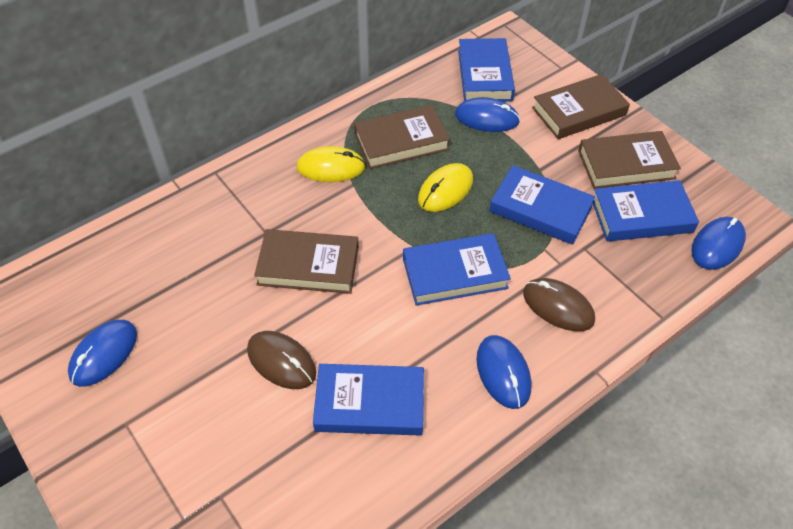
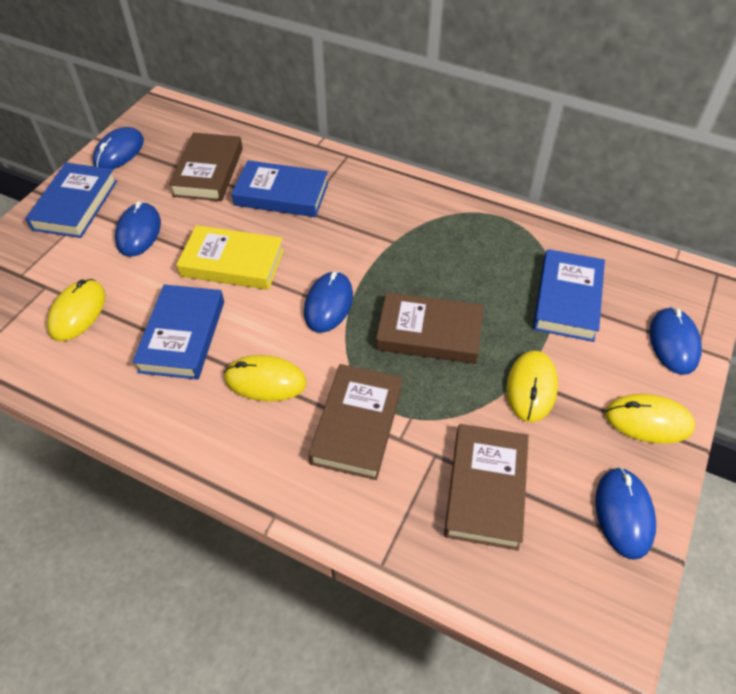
blue book: 5 -> 4
blue mouse: 4 -> 5
brown mouse: 2 -> 0
yellow book: 0 -> 1
yellow mouse: 2 -> 4

